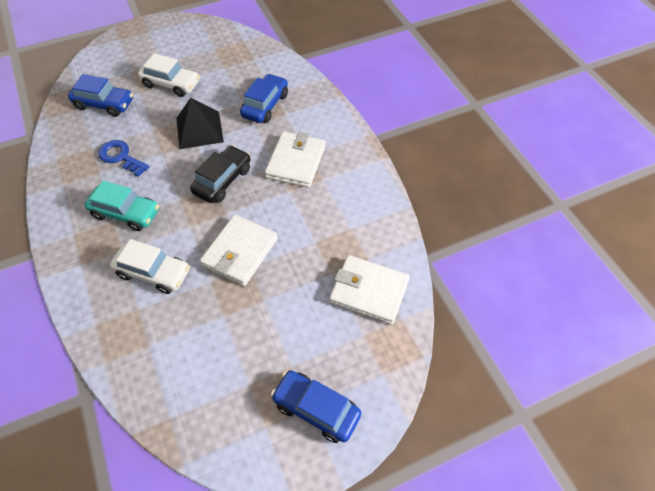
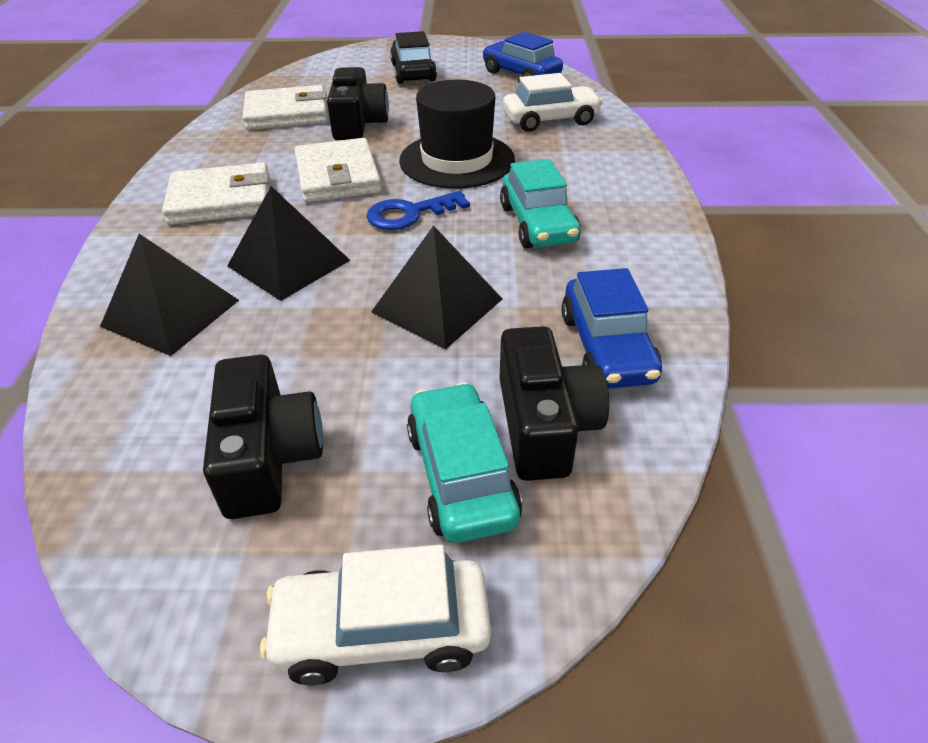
black camera: 0 -> 3
black hat: 0 -> 1
black pyramid: 1 -> 3
blue car: 3 -> 2
turquoise car: 1 -> 2

